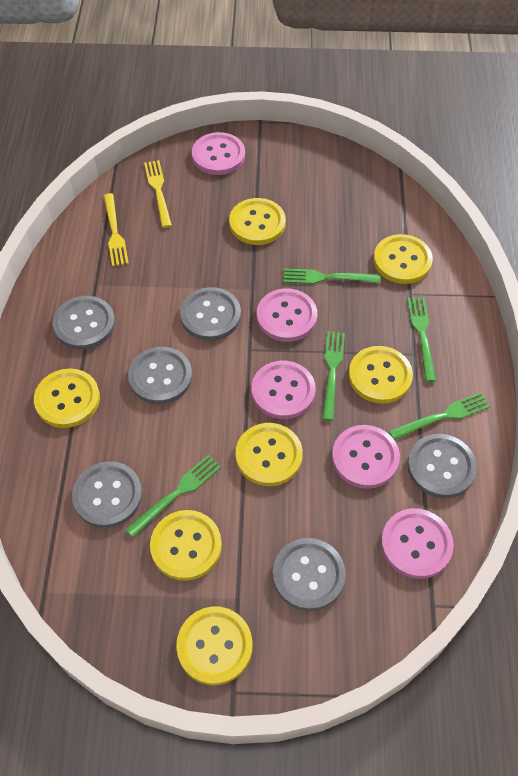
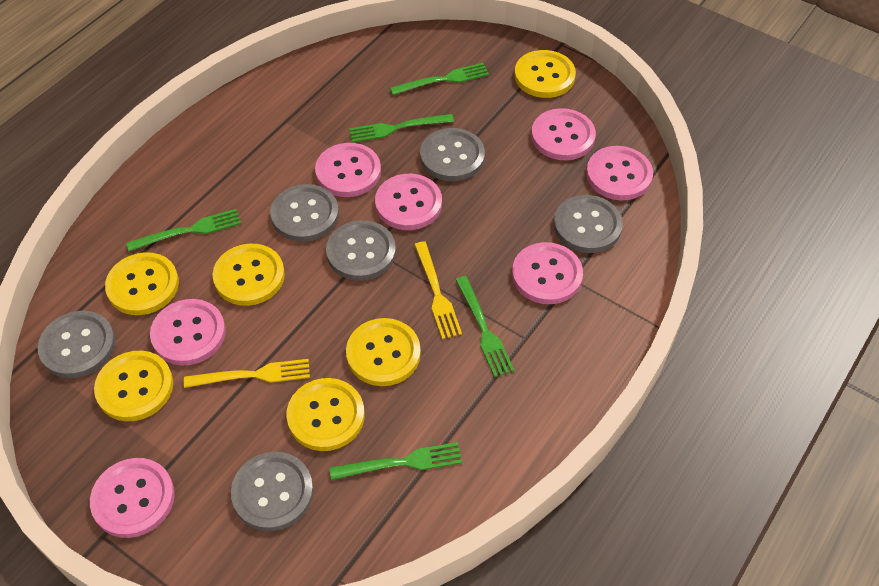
pink button: 5 -> 7
yellow button: 7 -> 6

